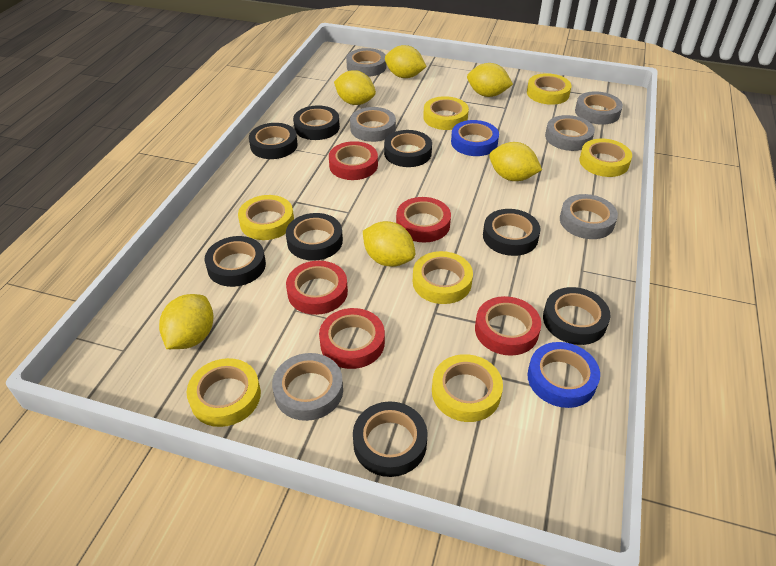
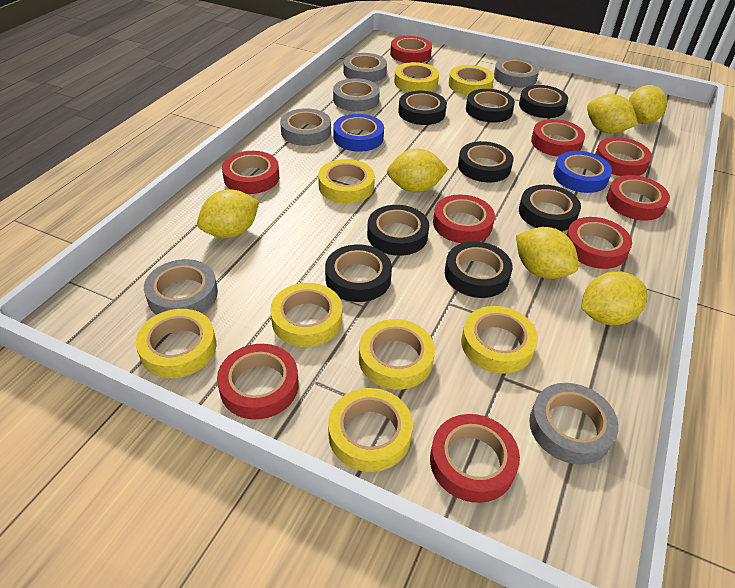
red tape: 5 -> 9
yellow tape: 7 -> 8

